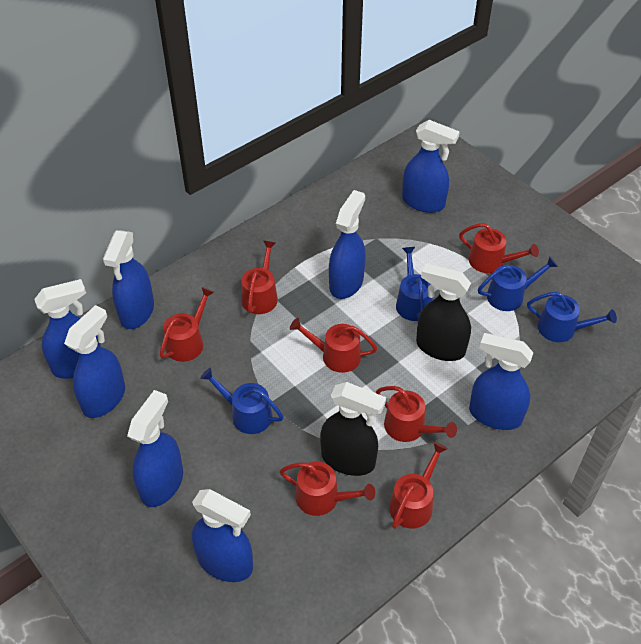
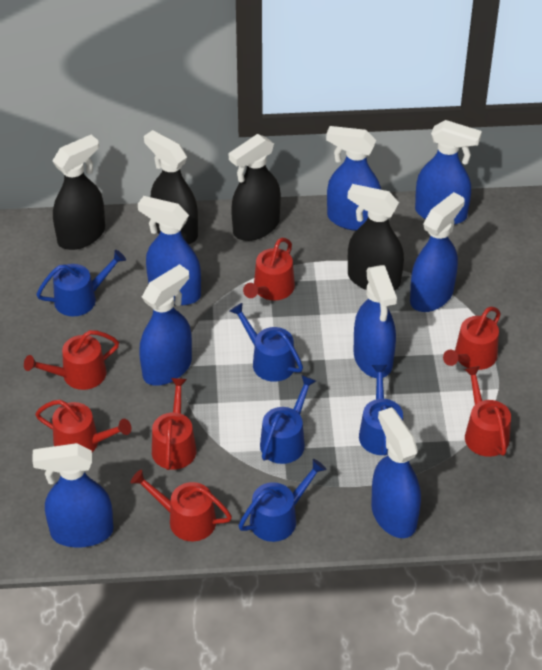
black spray bottle: 2 -> 4
blue watering can: 4 -> 5

